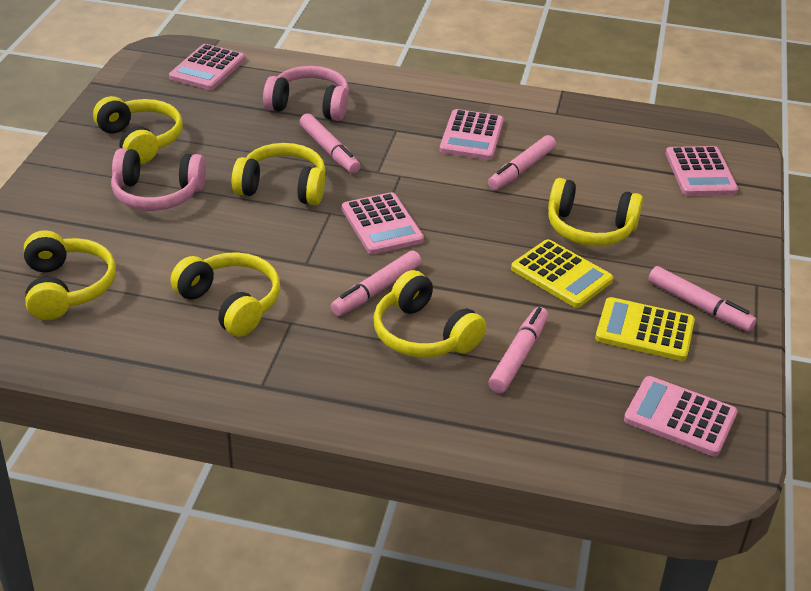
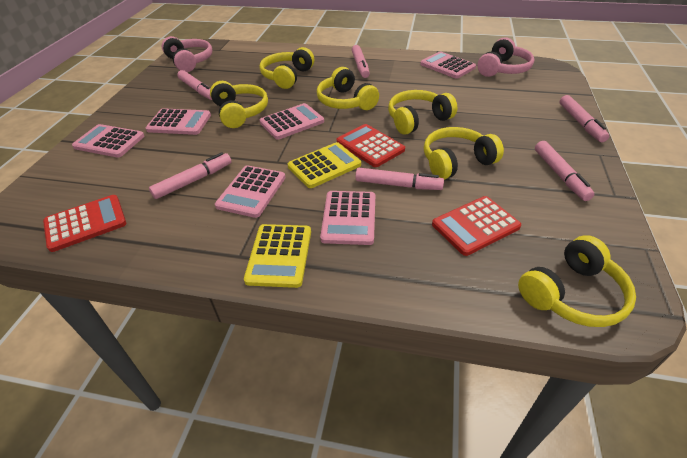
pink calculator: 5 -> 6
pink marker: 5 -> 6
red calculator: 0 -> 3

